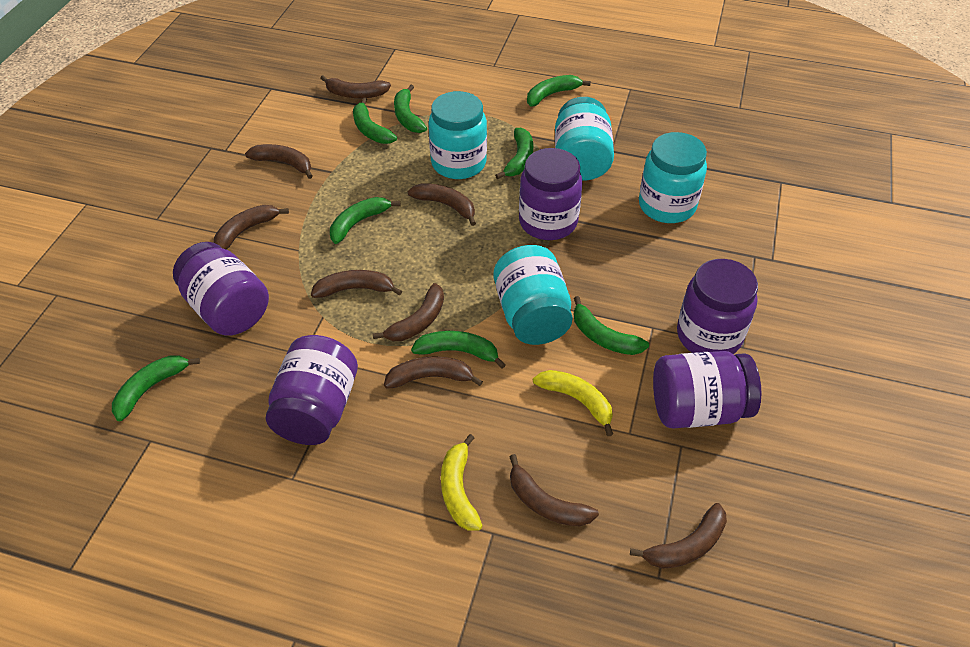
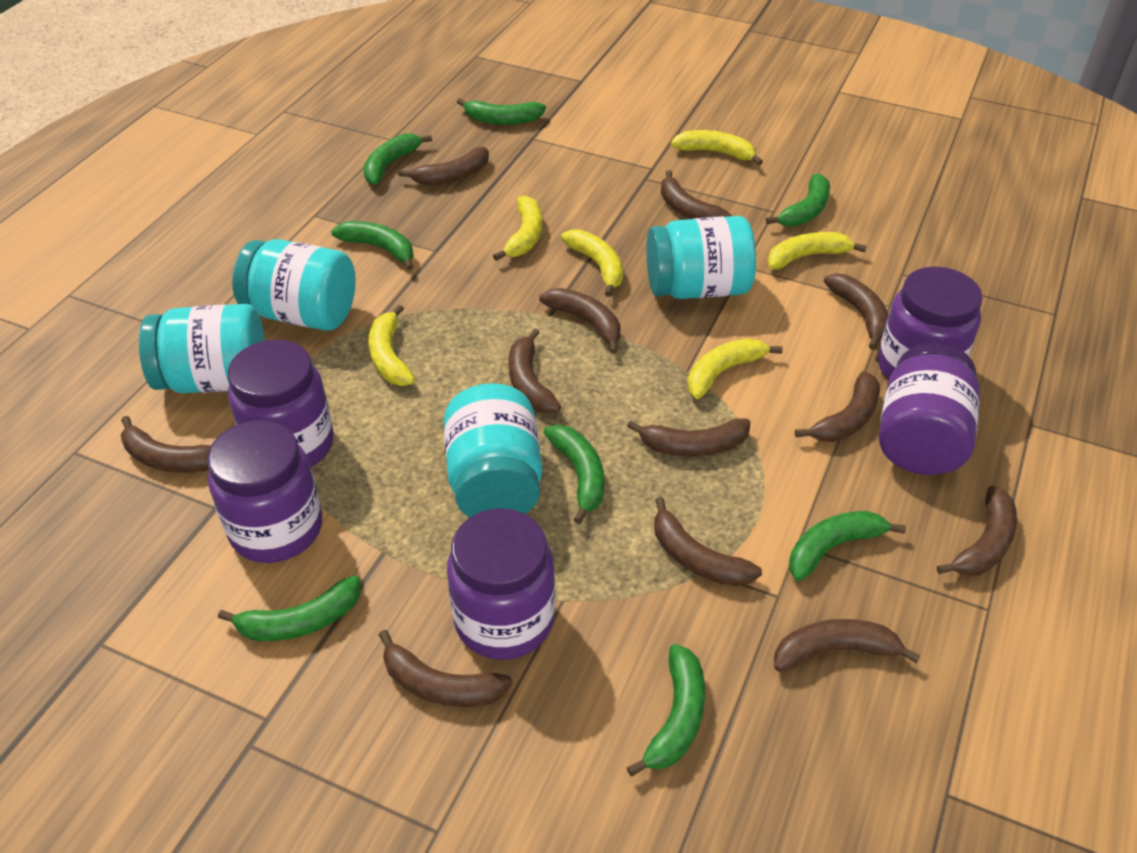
brown banana: 9 -> 12
yellow banana: 2 -> 6

